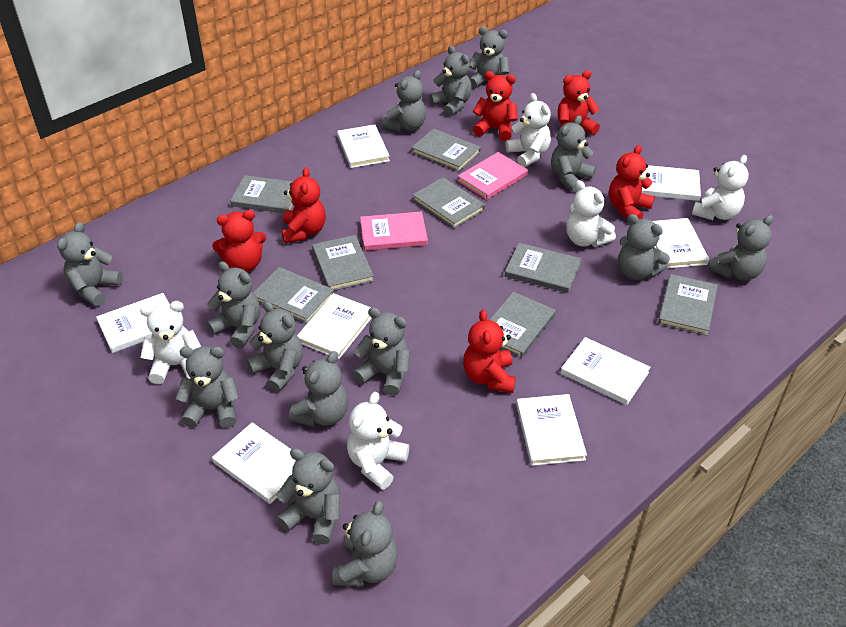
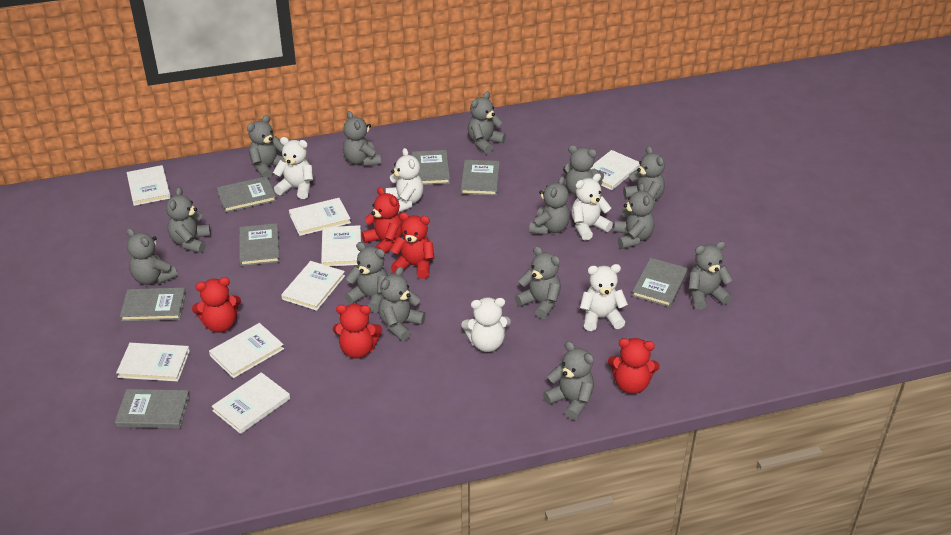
grey book: 8 -> 7
pink book: 2 -> 0
red teddy bear: 6 -> 5

